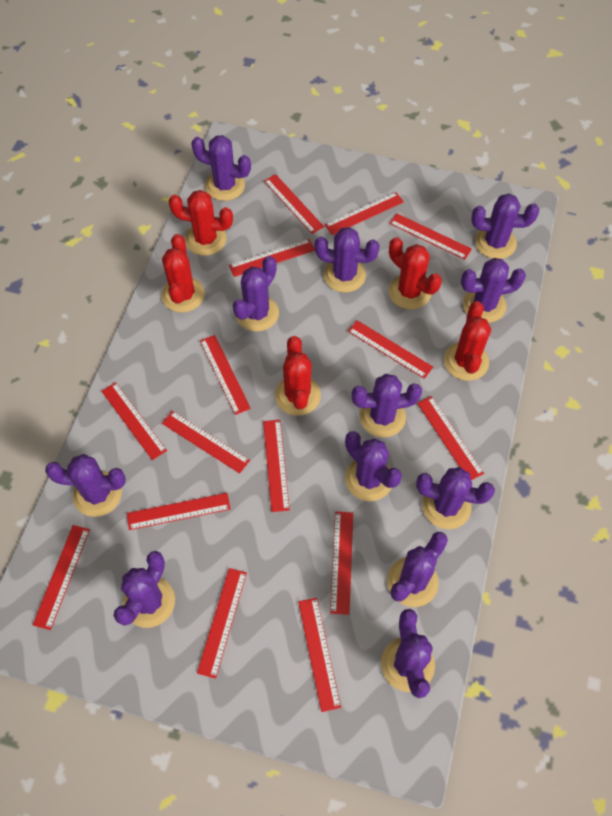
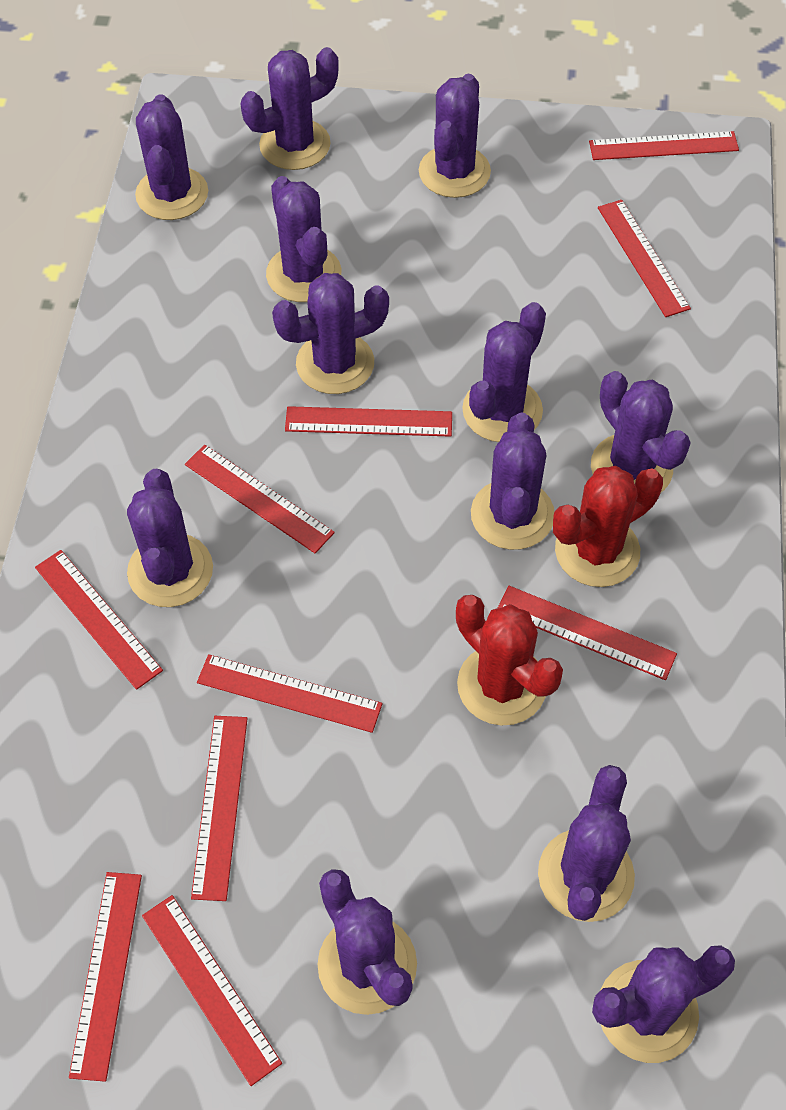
red cactus: 5 -> 2
red ruler: 15 -> 10

